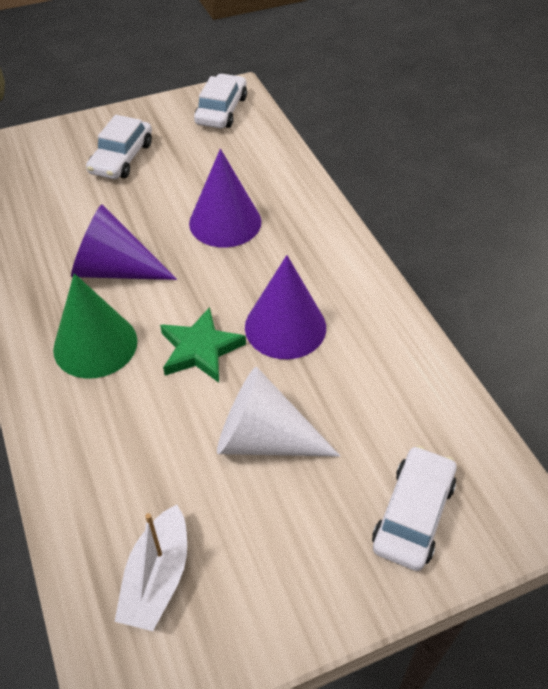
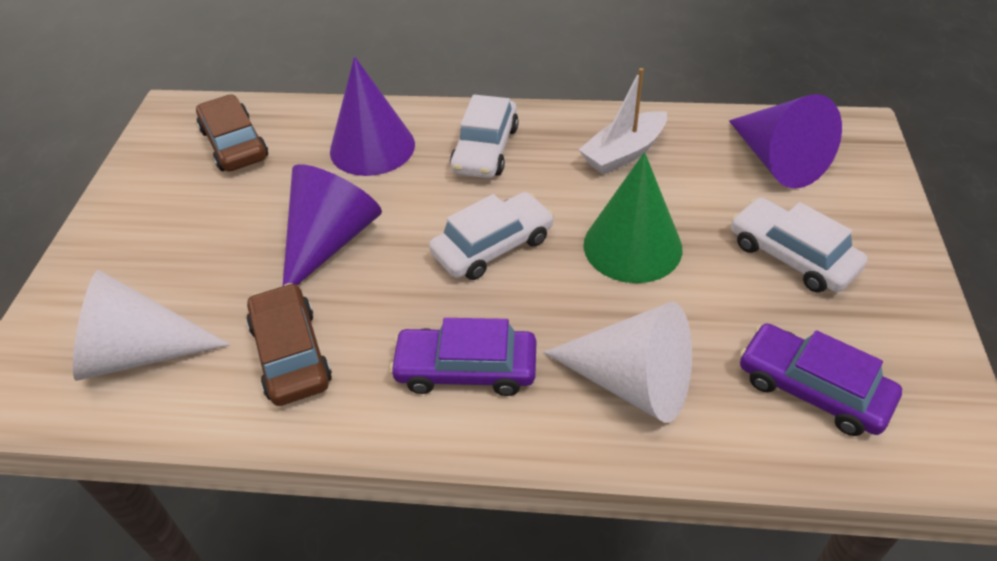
brown car: 0 -> 2
green star: 1 -> 0
purple car: 0 -> 2
white cone: 1 -> 2

